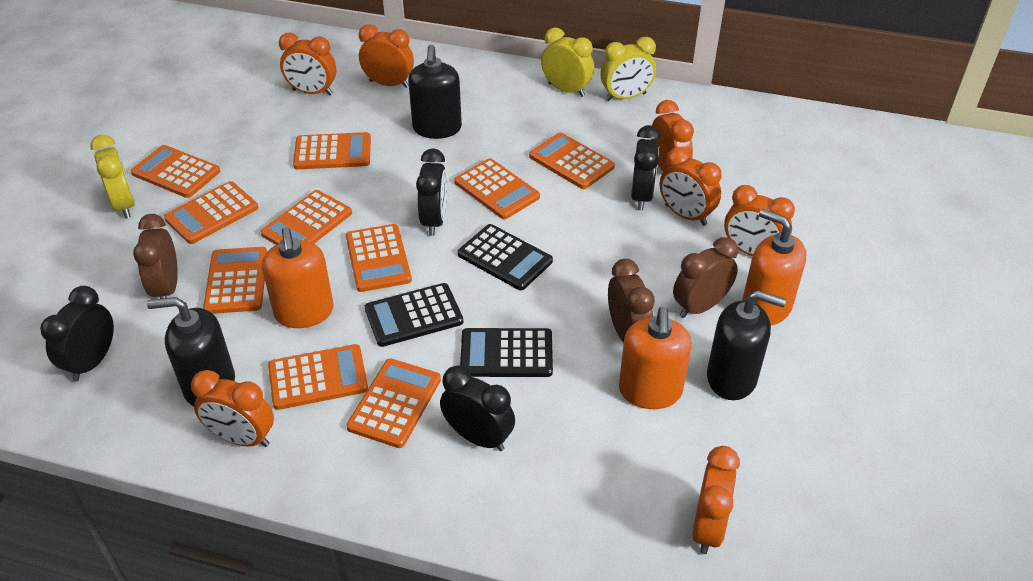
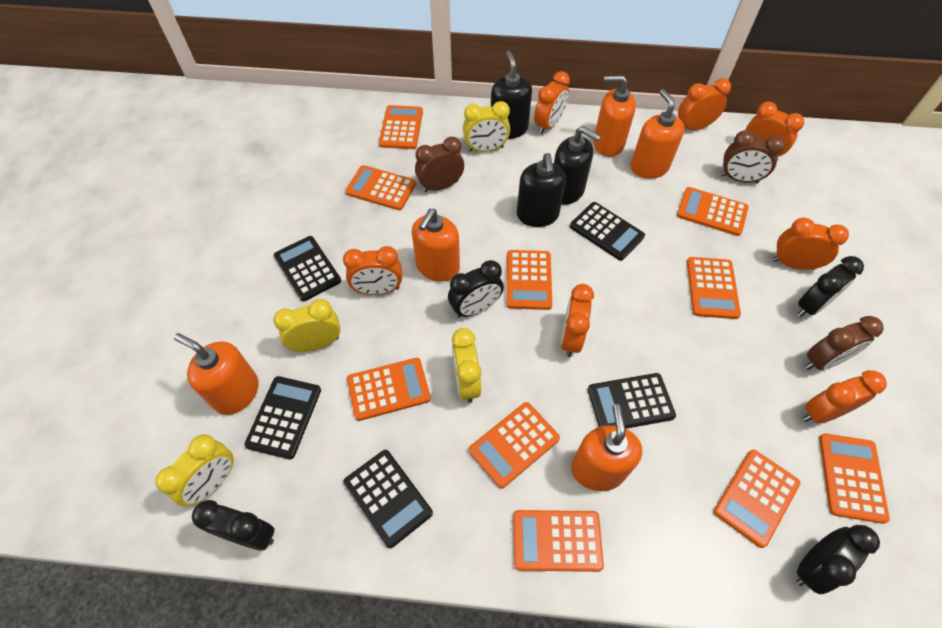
black calculator: 3 -> 5
orange soap dispenser: 3 -> 5
yellow clock: 3 -> 4

